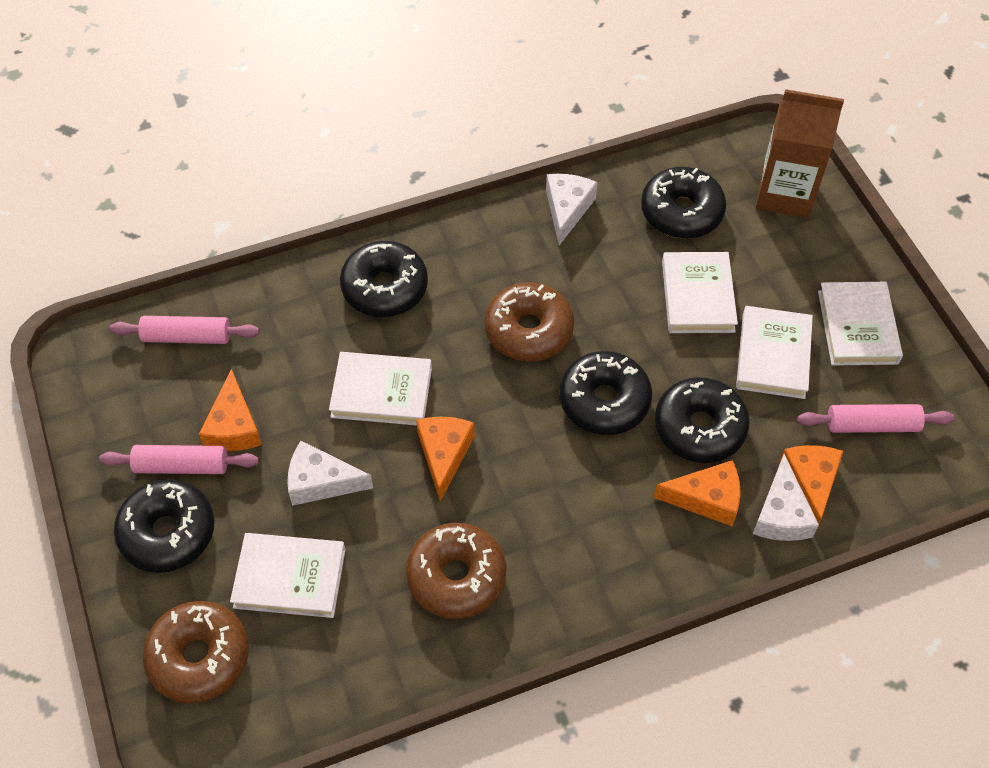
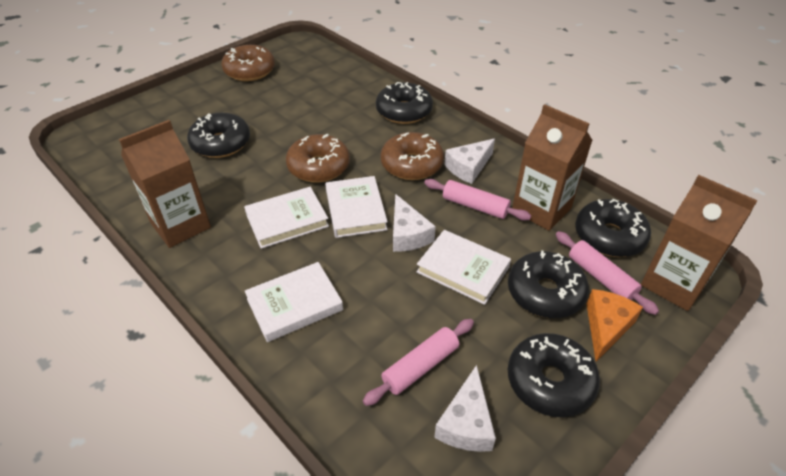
brown carton: 1 -> 3
orange cheese: 4 -> 1
white book: 5 -> 4

